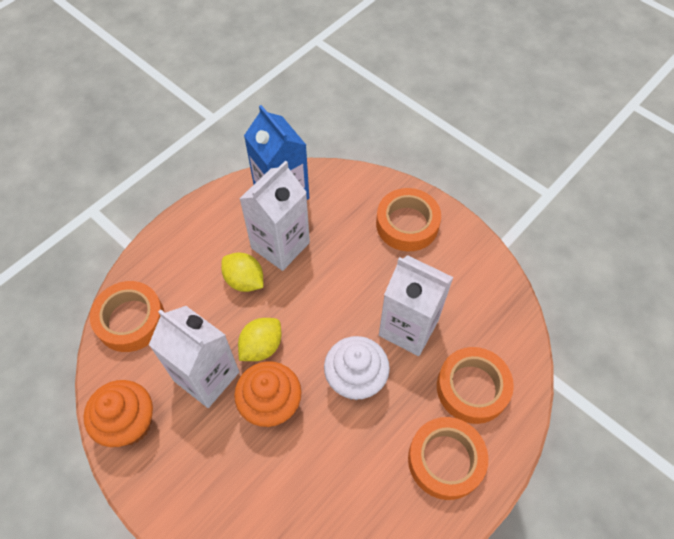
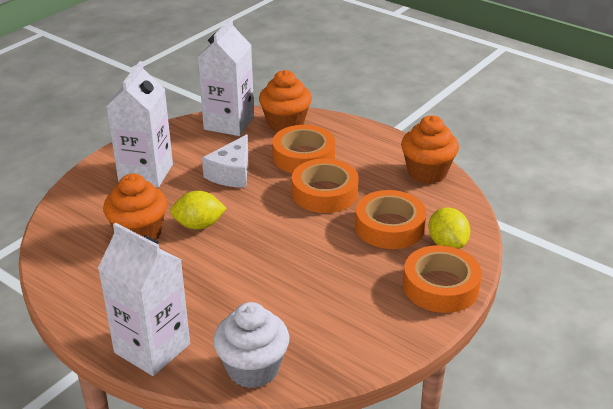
blue carton: 1 -> 0
orange cupcake: 2 -> 3
white cheese: 0 -> 1

